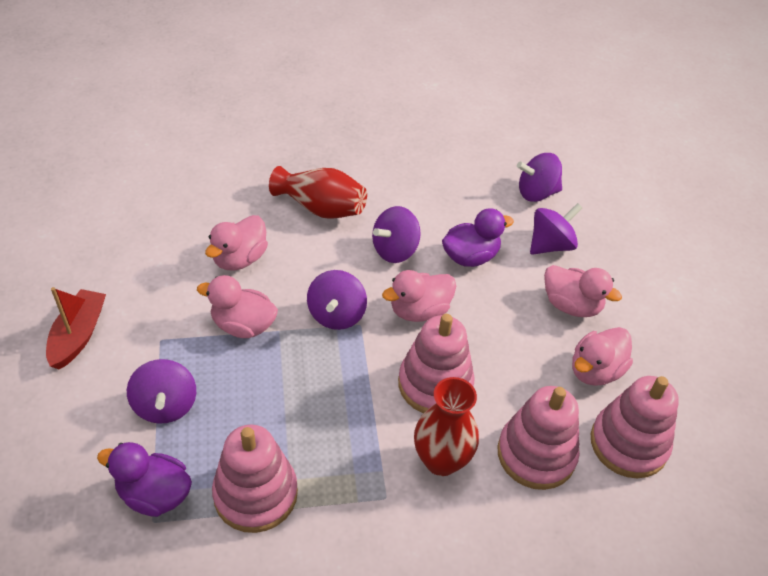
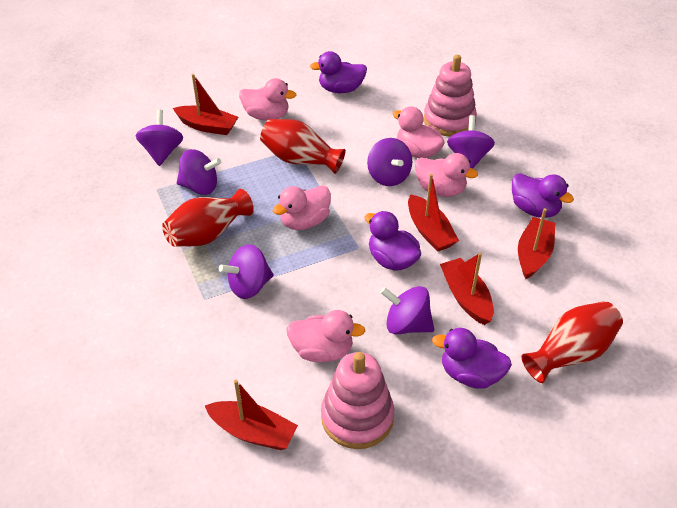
pink stacking toy: 4 -> 2
purple duck: 2 -> 4
purple spinning top: 5 -> 6
red boat: 1 -> 5
red vase: 2 -> 3

